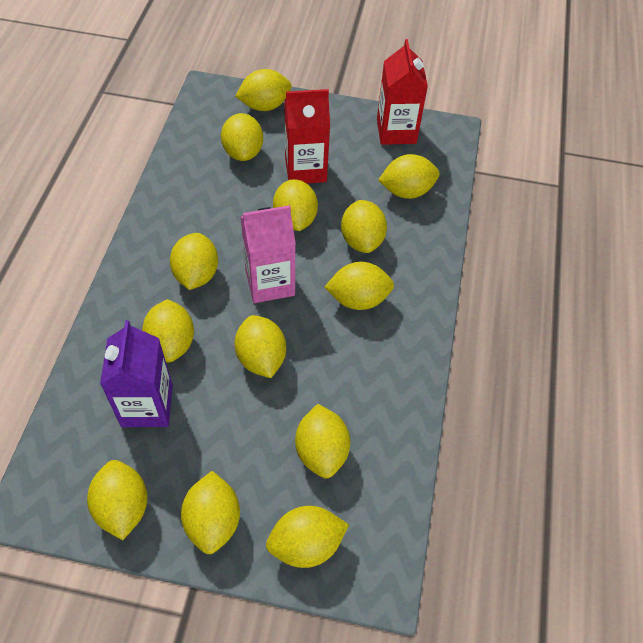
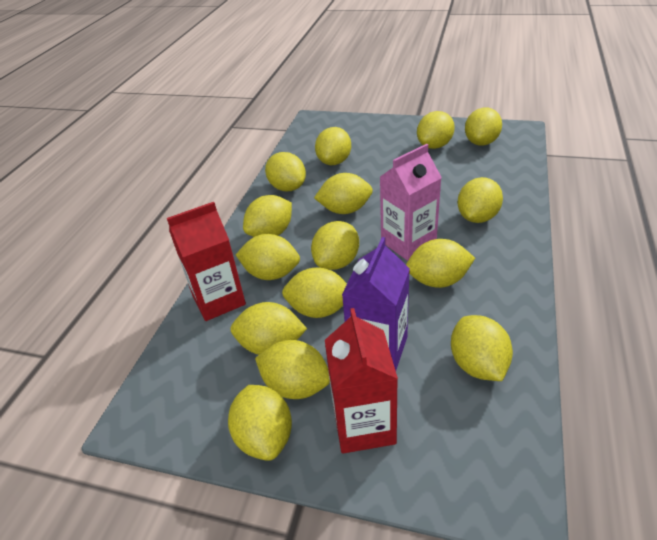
yellow lemon: 13 -> 15

